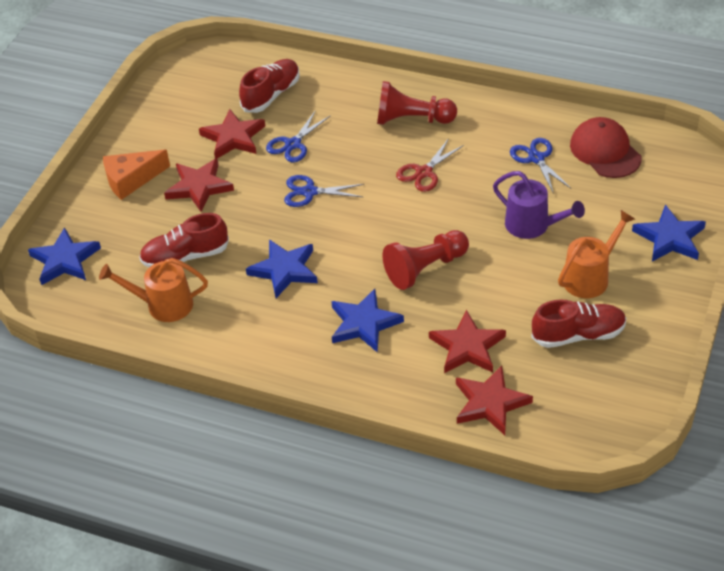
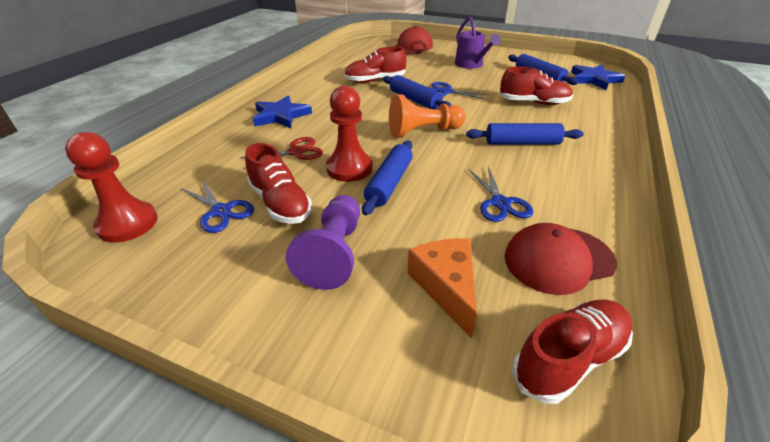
blue rolling pin: 0 -> 4
blue star: 4 -> 2
orange pawn: 0 -> 1
orange watering can: 2 -> 0
purple pawn: 0 -> 1
red cap: 1 -> 2
red shoe: 3 -> 4
red star: 4 -> 0

